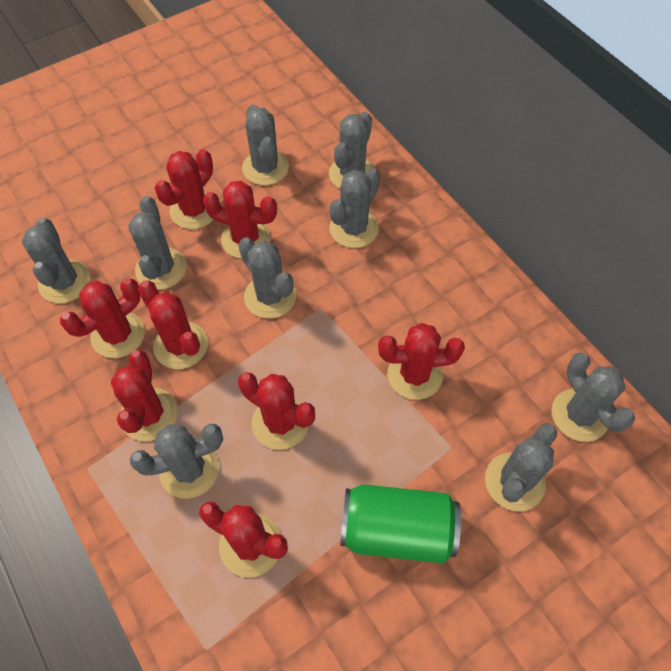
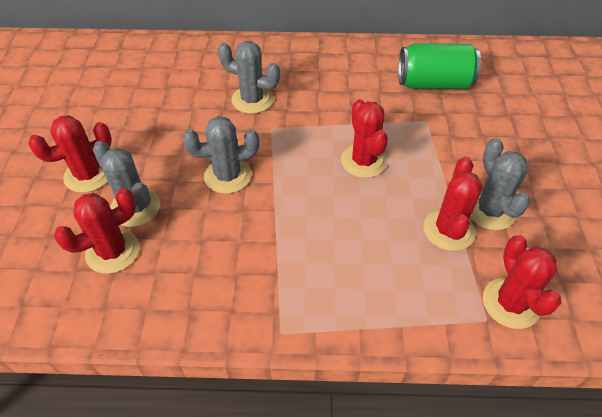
grey cactus: 9 -> 4
red cactus: 8 -> 5

